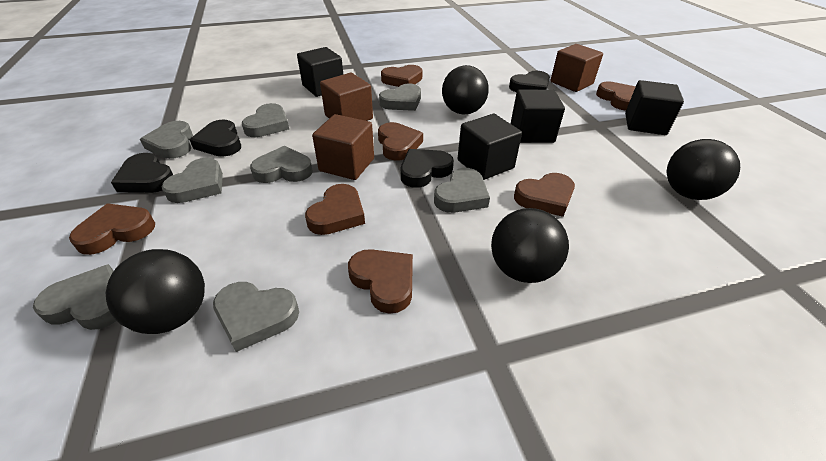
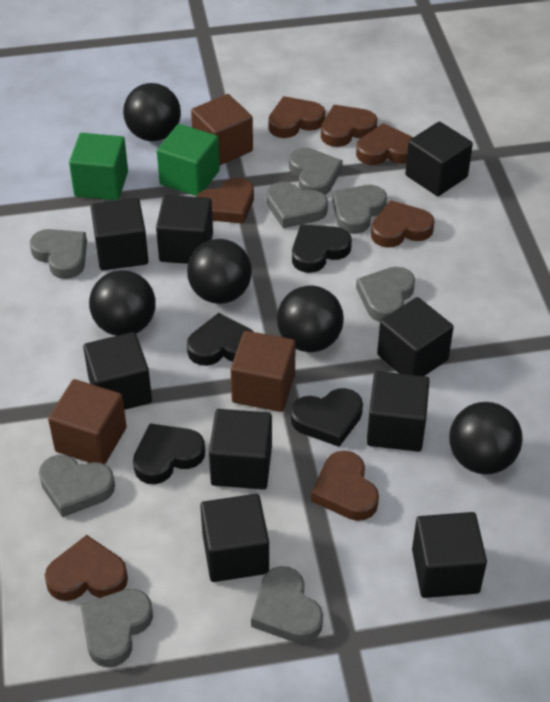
black ball: 4 -> 5
black cube: 4 -> 9
green cube: 0 -> 2

